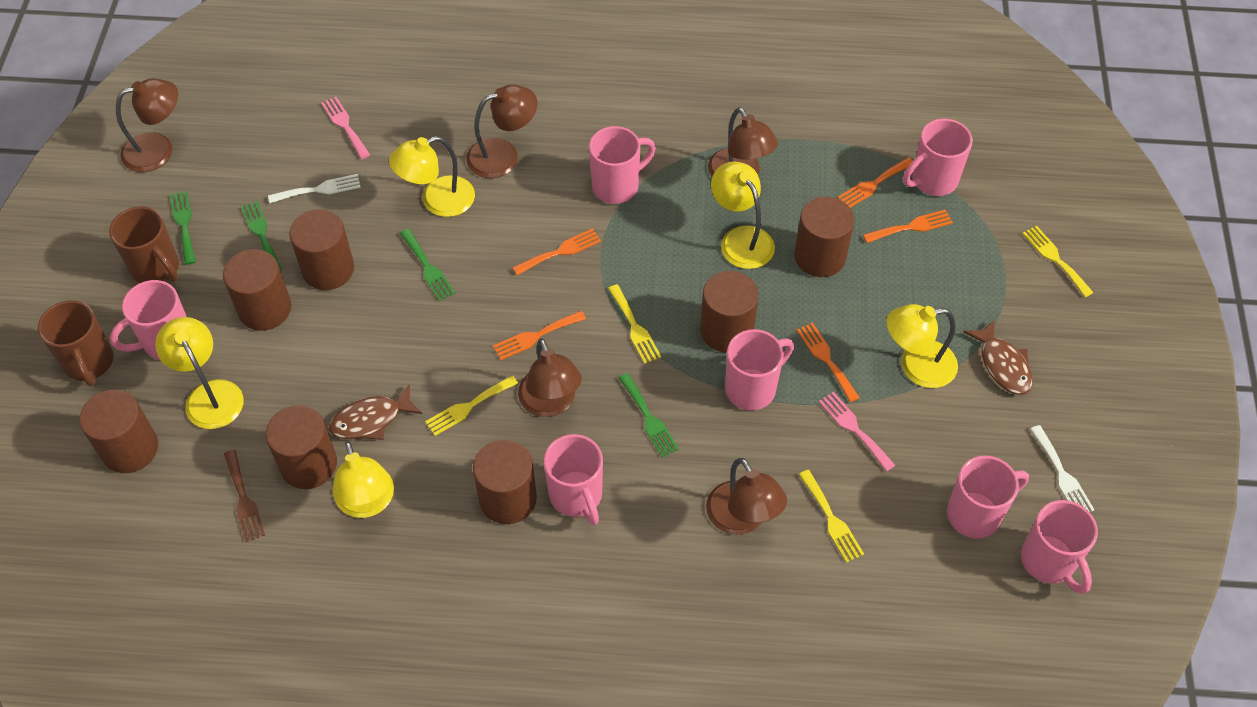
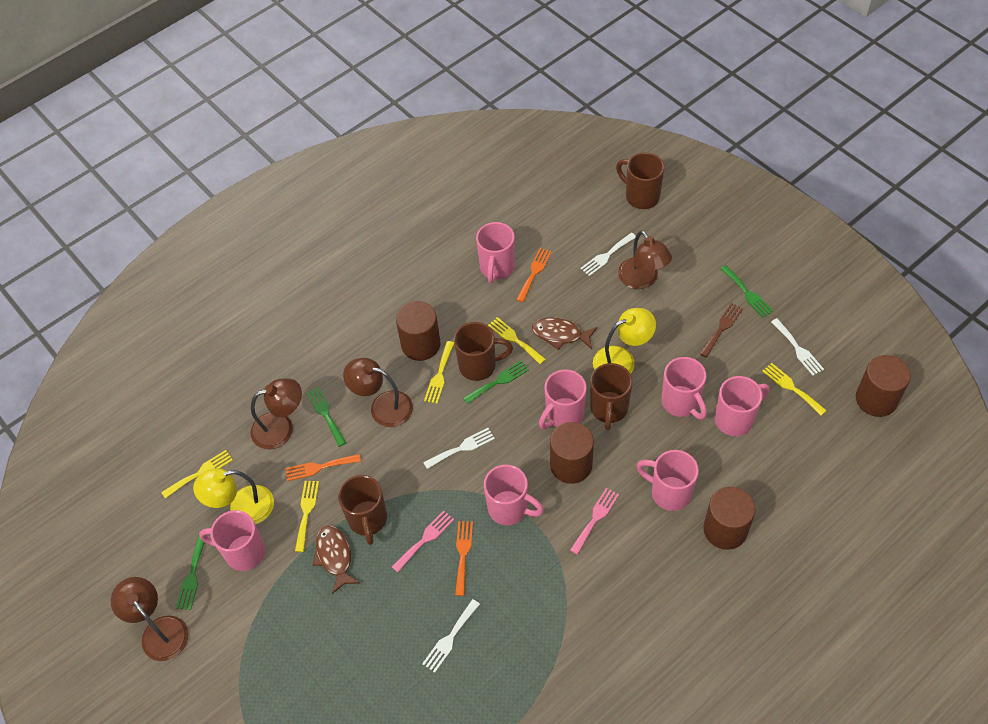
brown cylinder: 7 -> 4
brown lamp: 5 -> 4
brown mug: 2 -> 4
orange fork: 5 -> 3
white fork: 2 -> 4
yellow fork: 4 -> 5
yellow lamp: 5 -> 2

